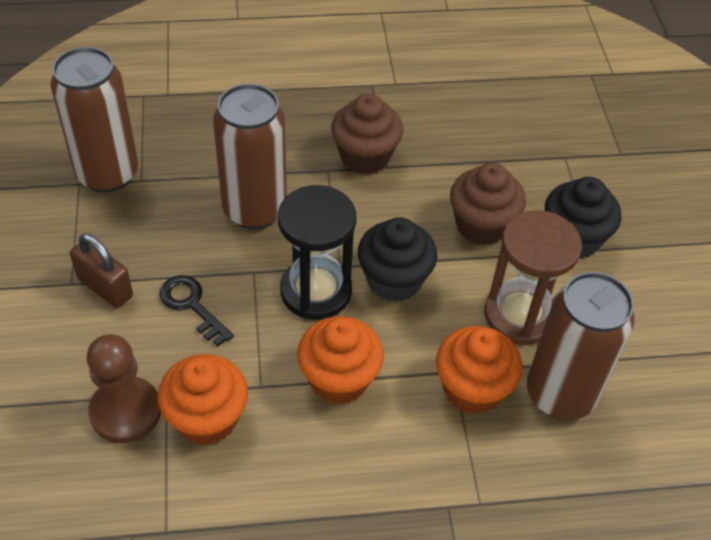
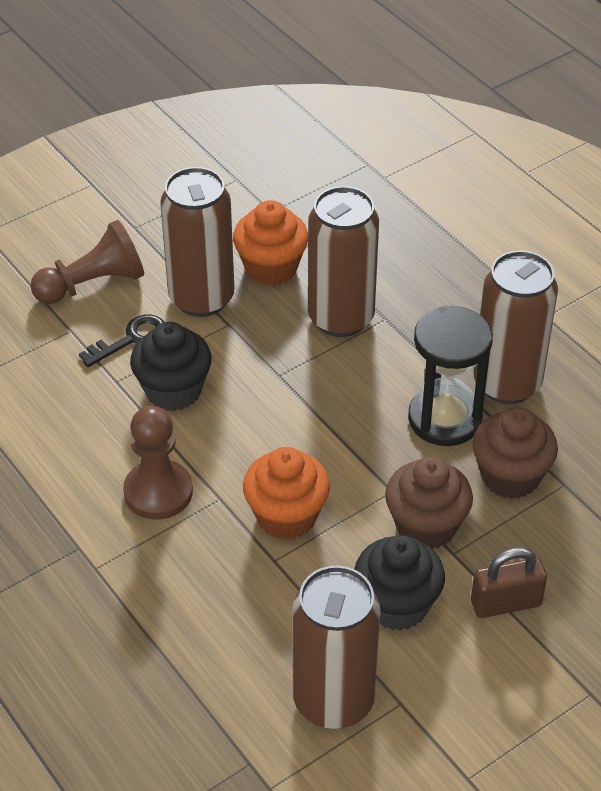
brown can: 3 -> 4
brown hourglass: 1 -> 0
brown pawn: 1 -> 2
orange cupcake: 3 -> 2

